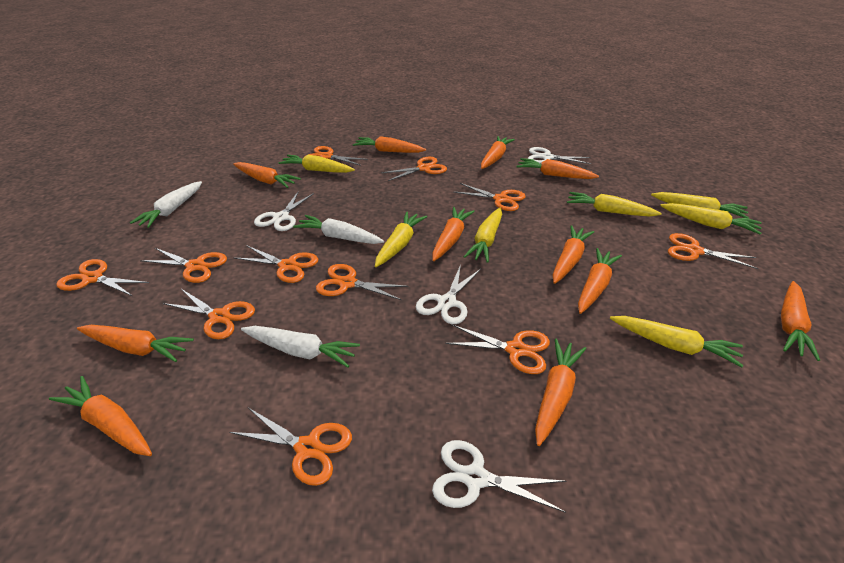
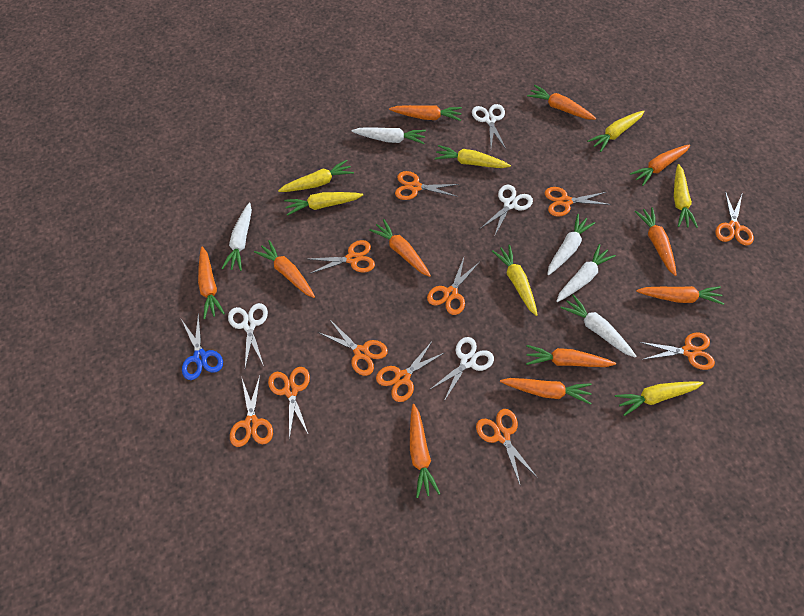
blue scissors: 0 -> 1
white carrot: 3 -> 5

